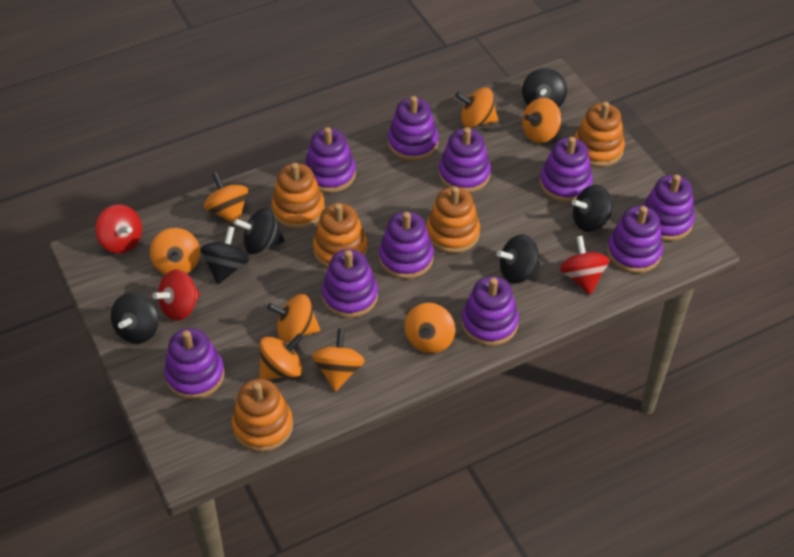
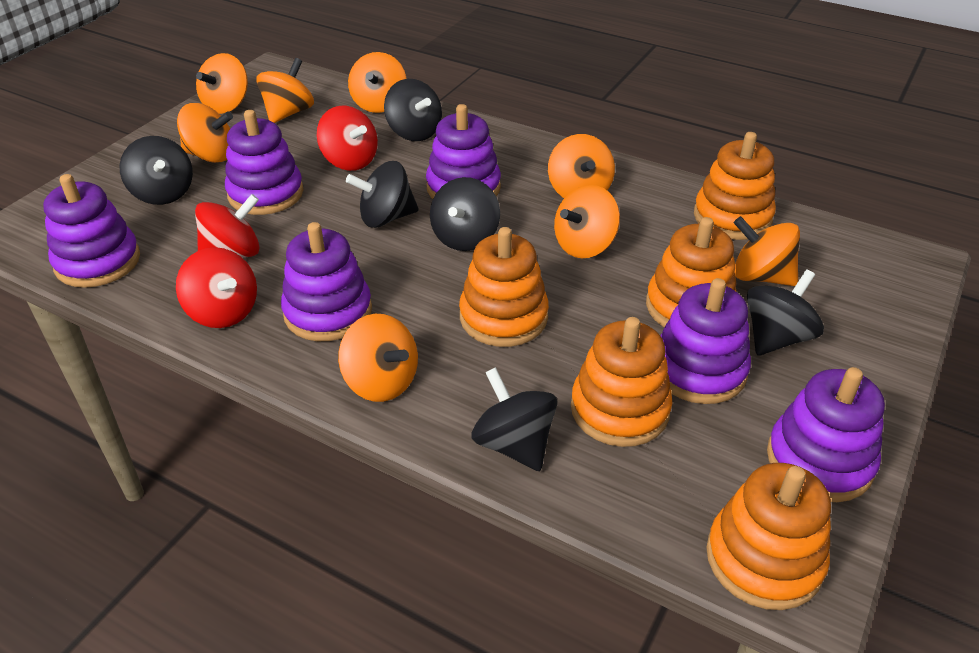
purple stacking toy: 10 -> 6

